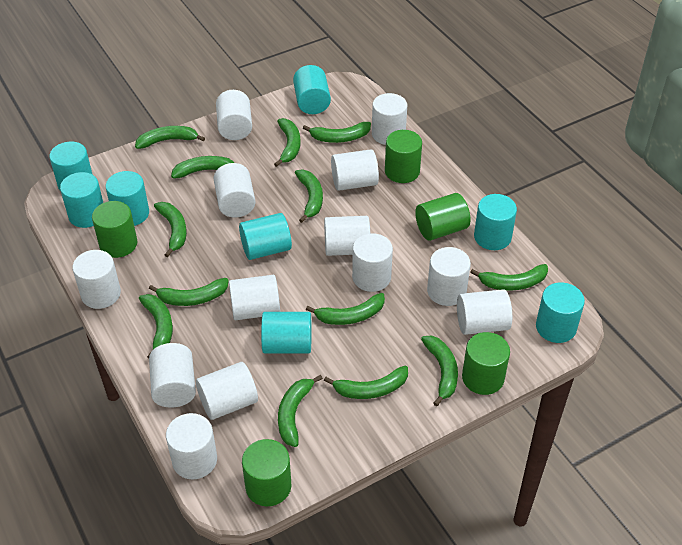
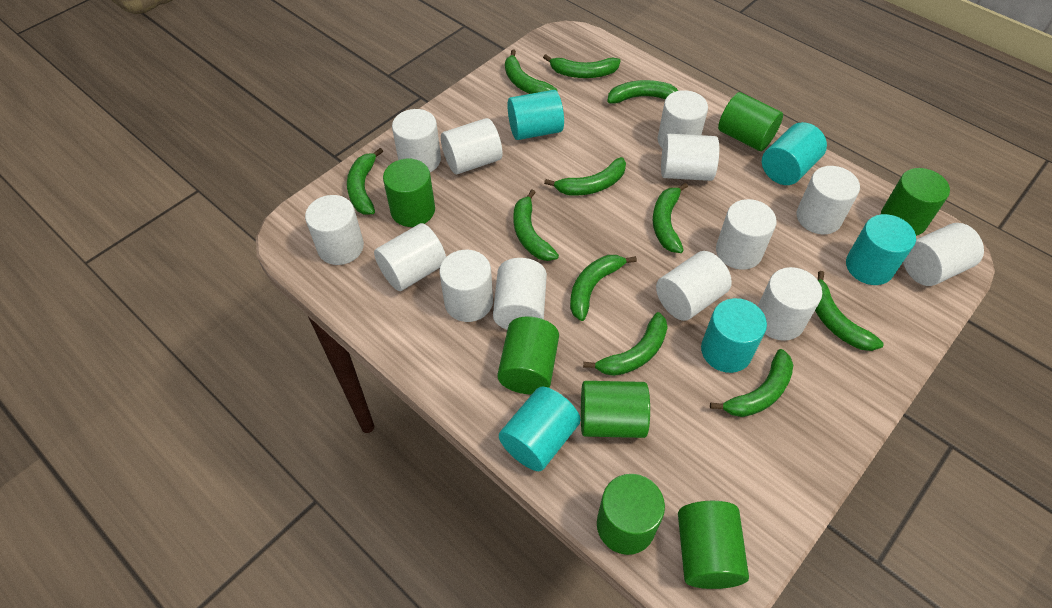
green banana: 13 -> 11
green cylinder: 5 -> 7
turquoise cylinder: 8 -> 5

